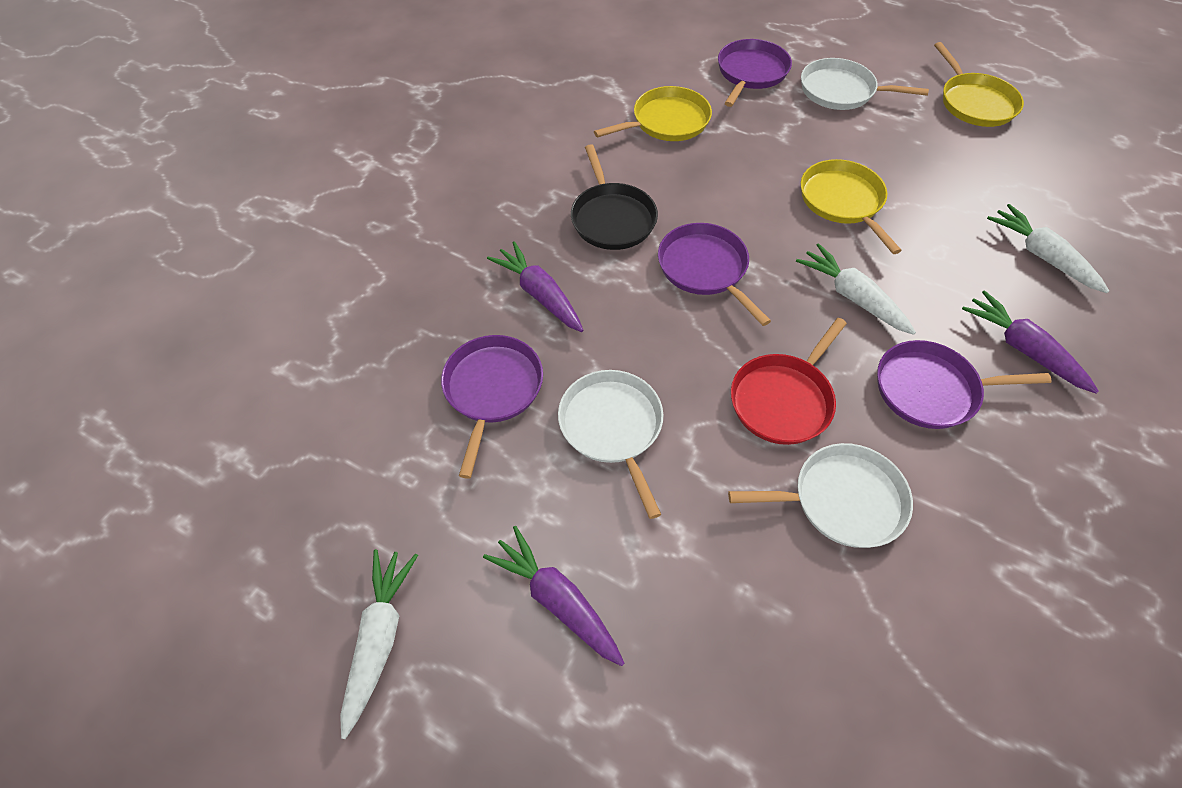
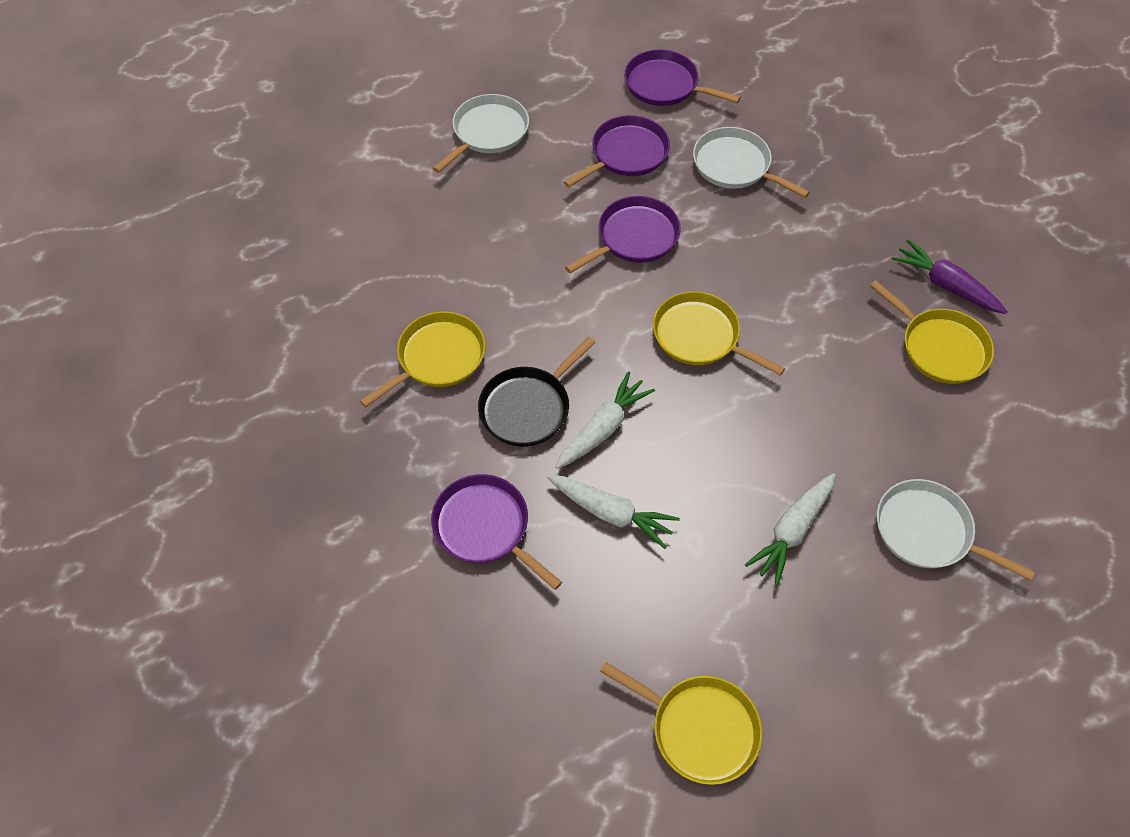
purple carrot: 3 -> 1
red pan: 1 -> 0
yellow pan: 3 -> 4

